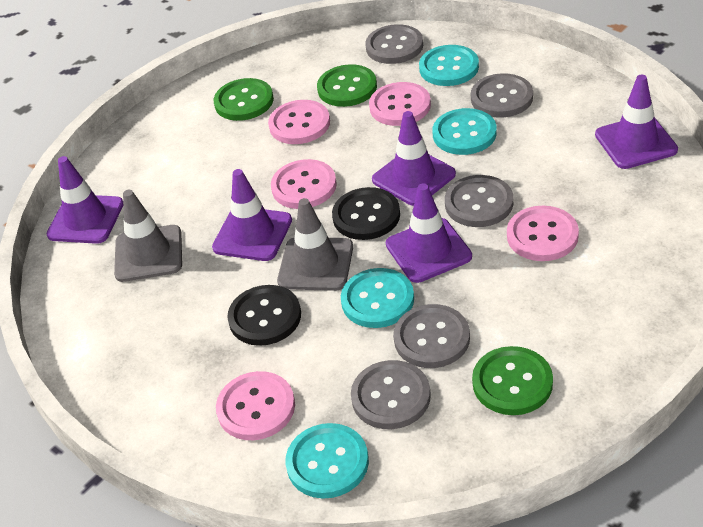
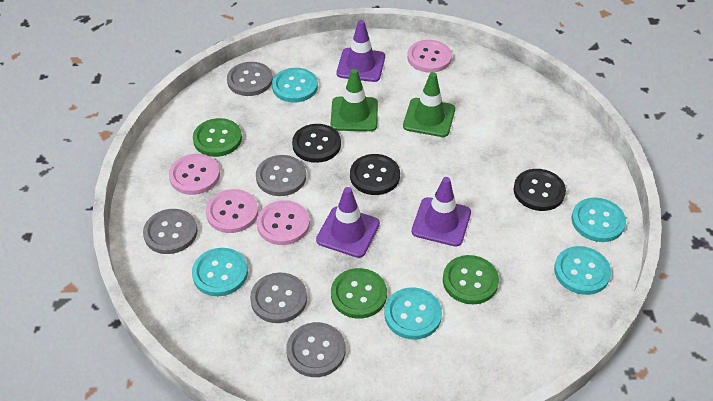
black button: 2 -> 3
green traffic cone: 0 -> 2
grey traffic cone: 2 -> 0
pink button: 5 -> 4
purple traffic cone: 5 -> 3
turquoise button: 4 -> 5

